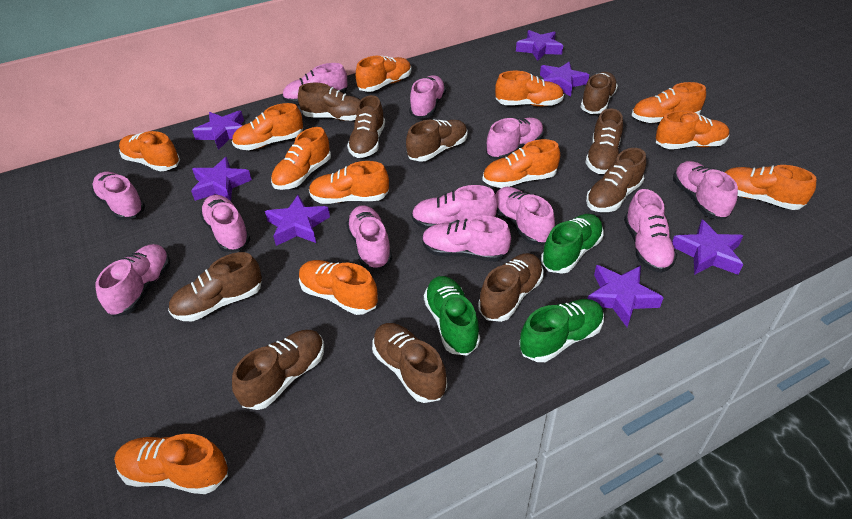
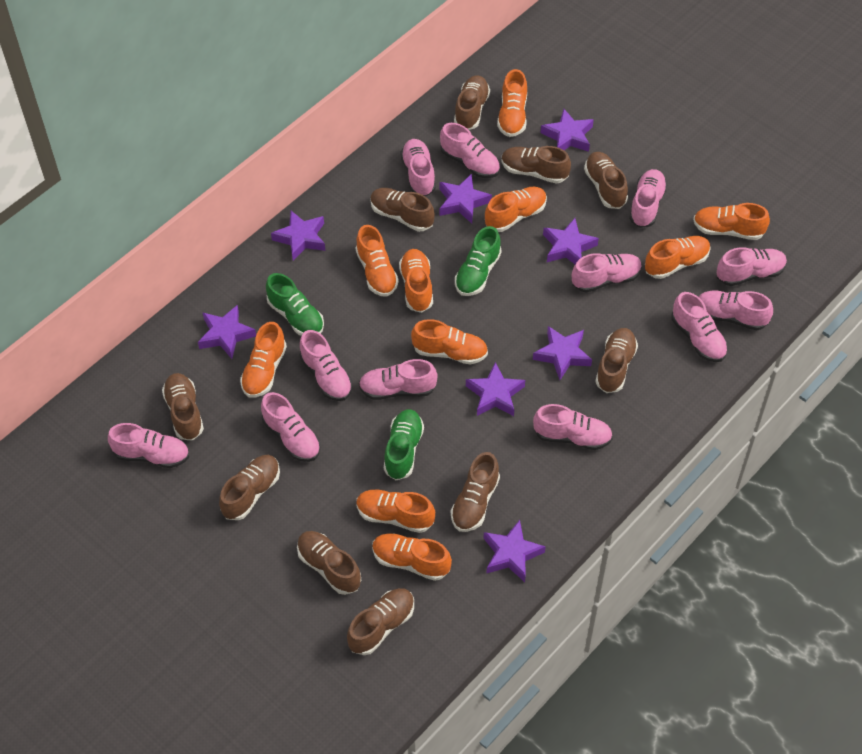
orange shoe: 12 -> 10
purple star: 7 -> 8

